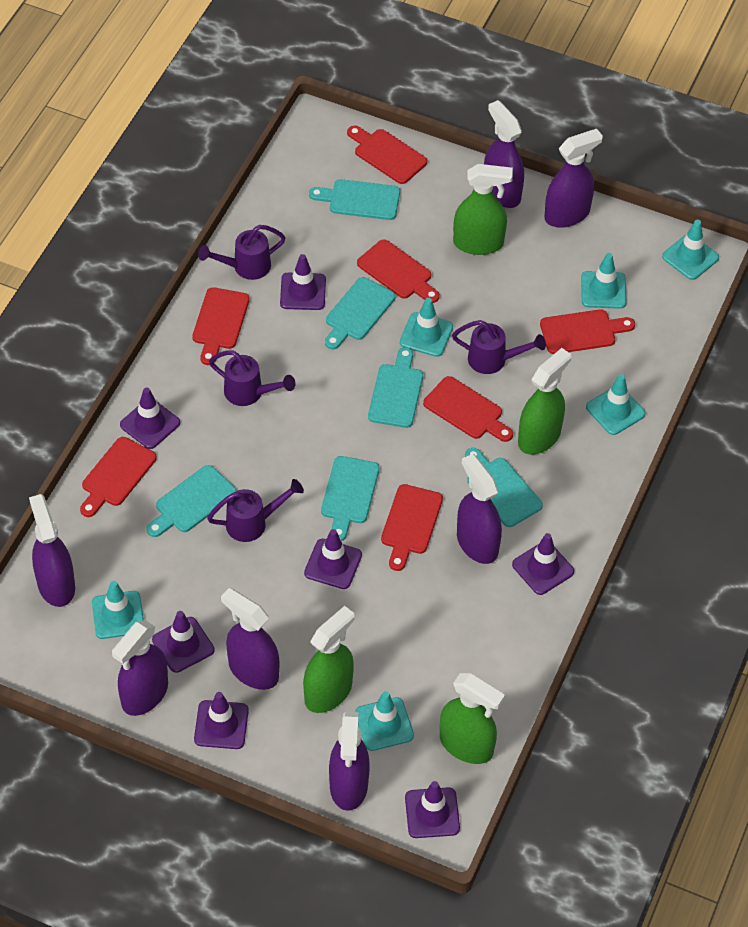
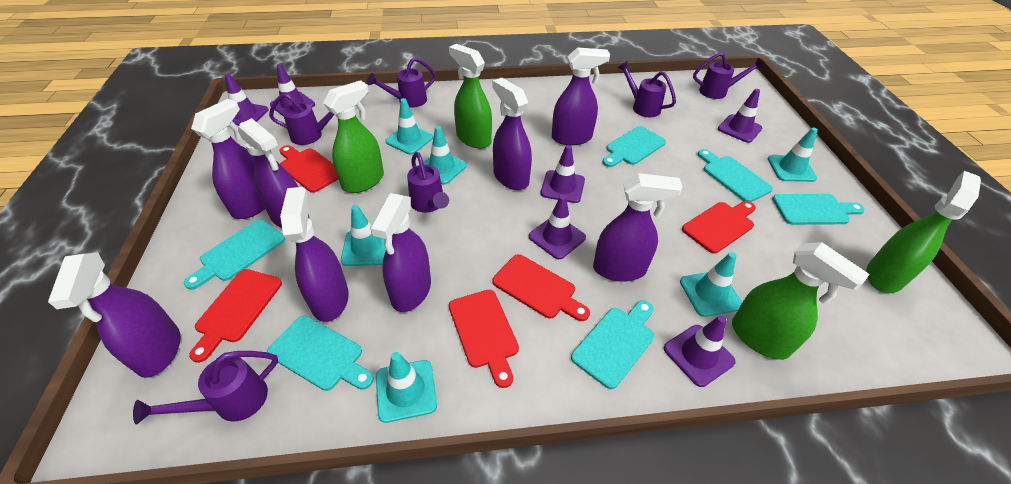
purple spray bottle: 7 -> 8
purple traffic cone: 7 -> 6
purple watering can: 4 -> 6
red cutting board: 7 -> 5

